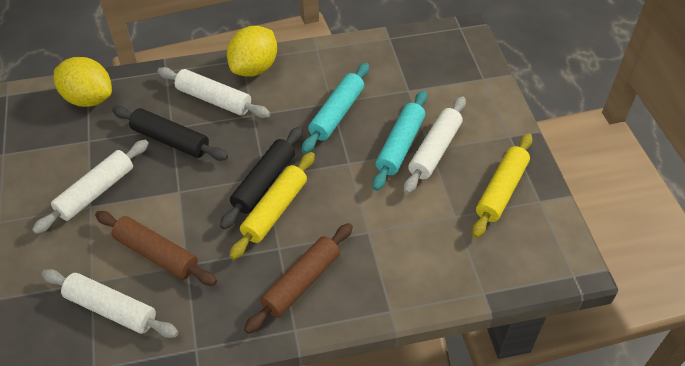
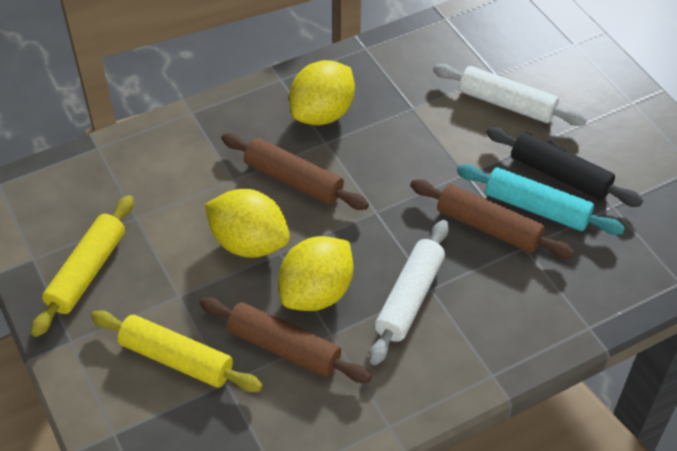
black rolling pin: 2 -> 1
brown rolling pin: 2 -> 3
turquoise rolling pin: 2 -> 1
white rolling pin: 4 -> 2
yellow lemon: 2 -> 3

